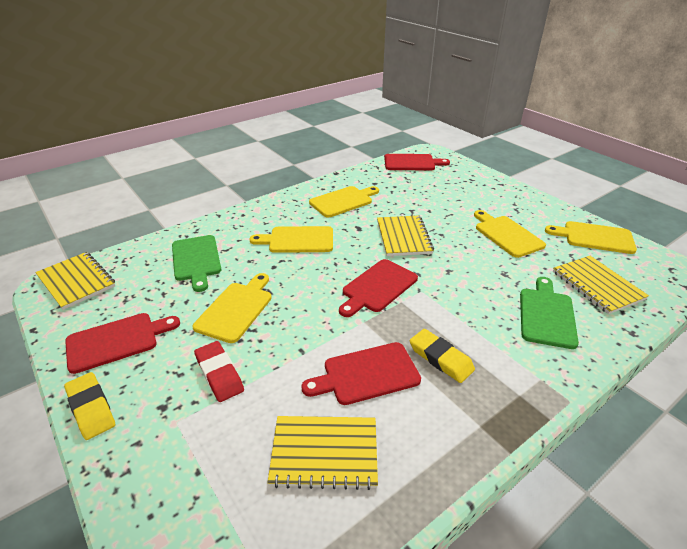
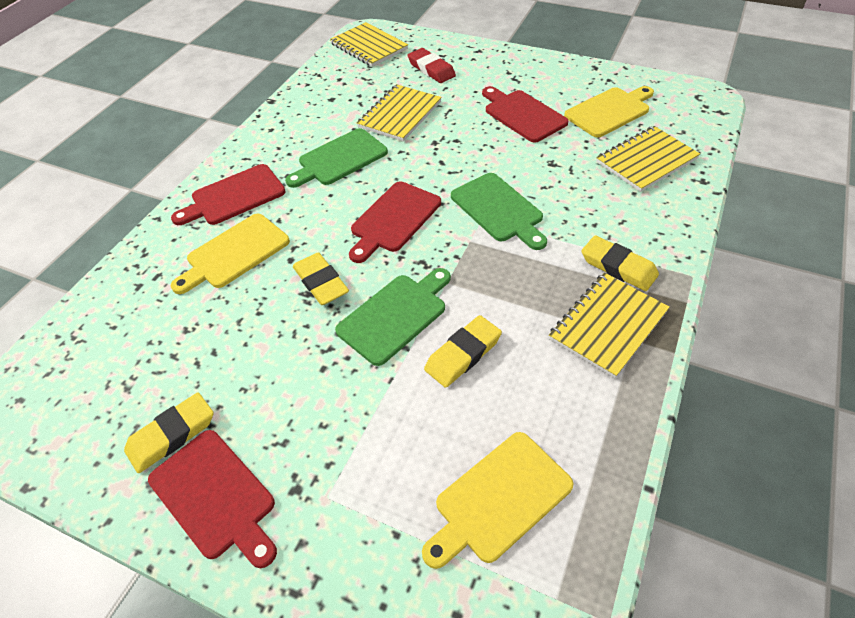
green cutting board: 2 -> 3
yellow cutting board: 5 -> 3
yellow eraser: 2 -> 4

